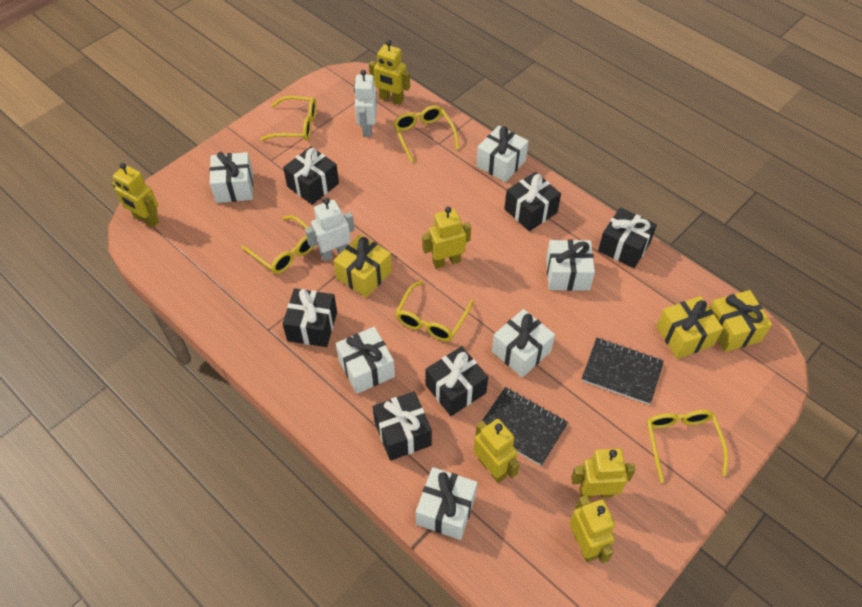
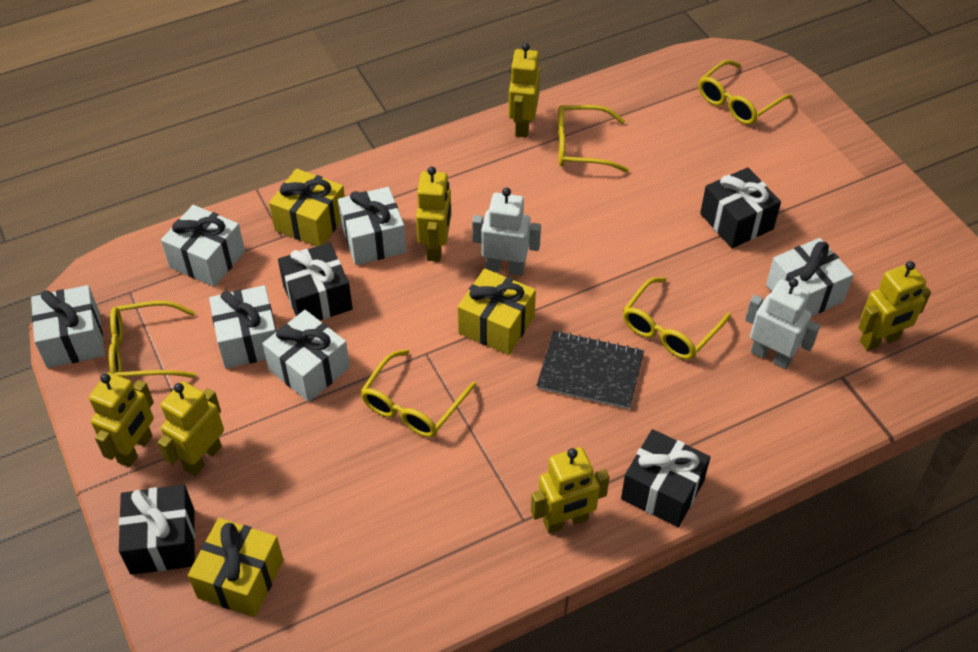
black gift: 6 -> 4
black notebook: 2 -> 1

